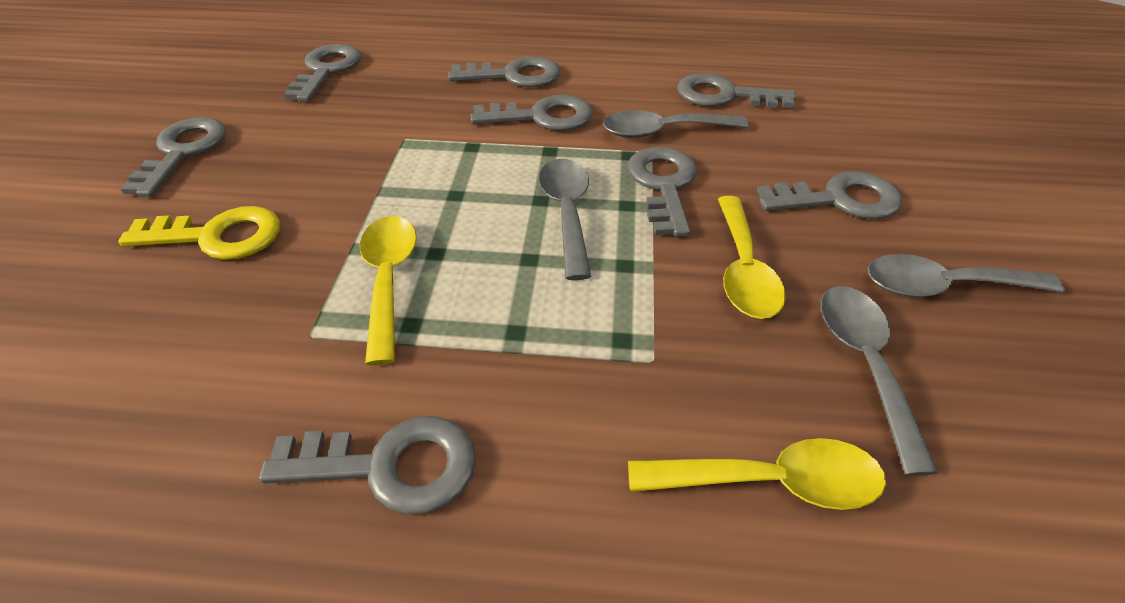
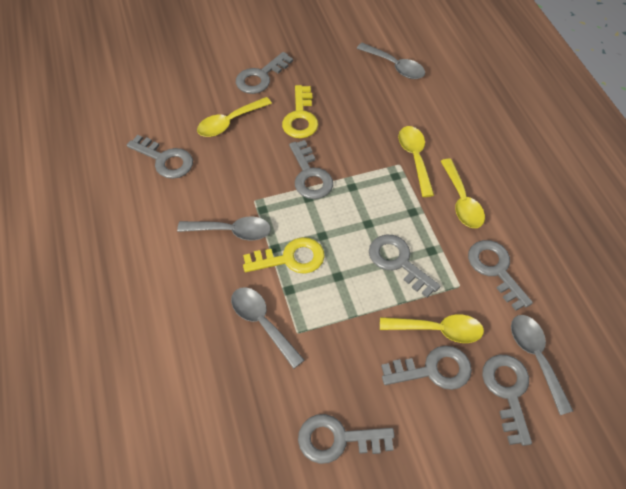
yellow key: 1 -> 2
yellow spoon: 3 -> 4

